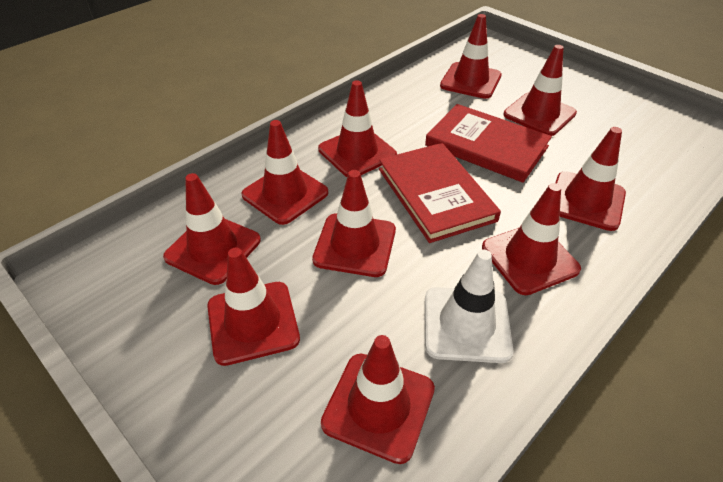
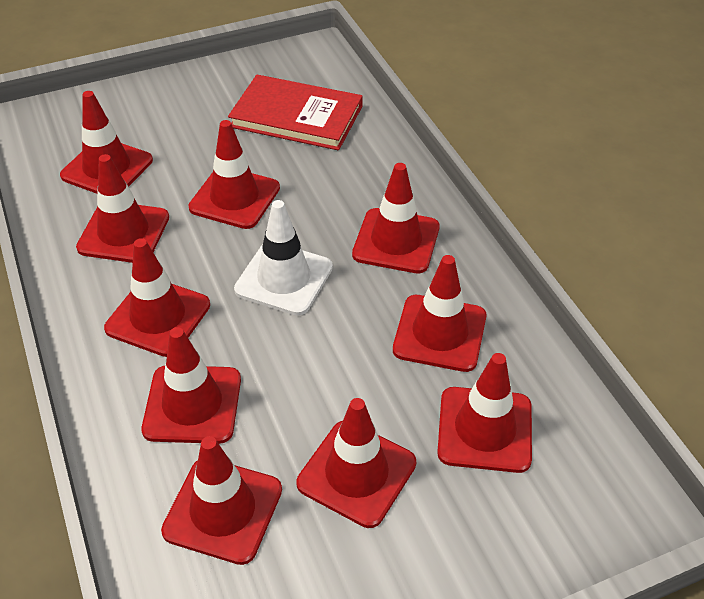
red book: 2 -> 1

